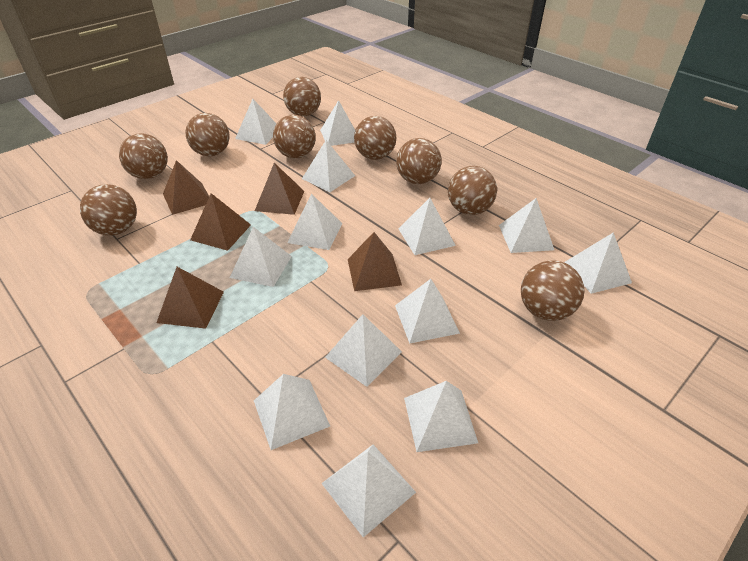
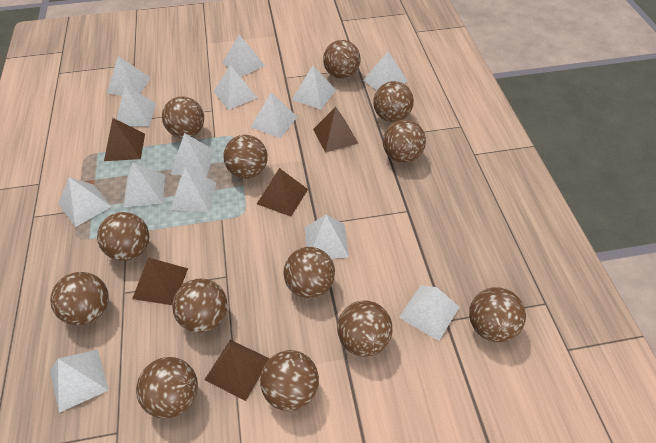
brown ball: 9 -> 13
white pyramid: 13 -> 14

